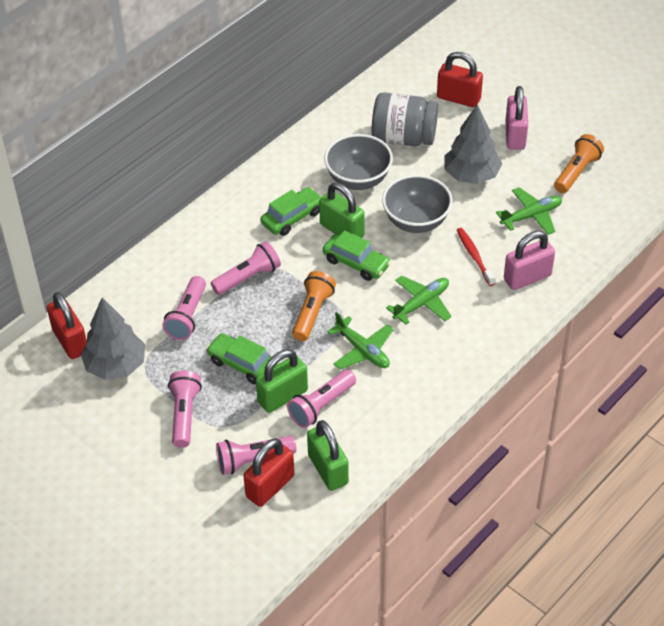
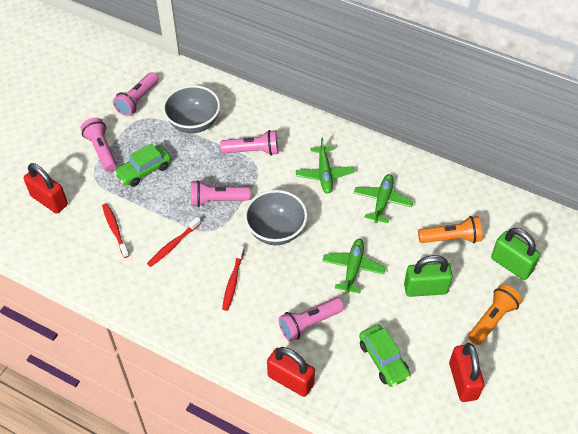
green car: 3 -> 2
green padlock: 3 -> 2
grey jar: 1 -> 0
grey tree: 2 -> 0
pink padlock: 2 -> 0
red toothbrush: 1 -> 3

